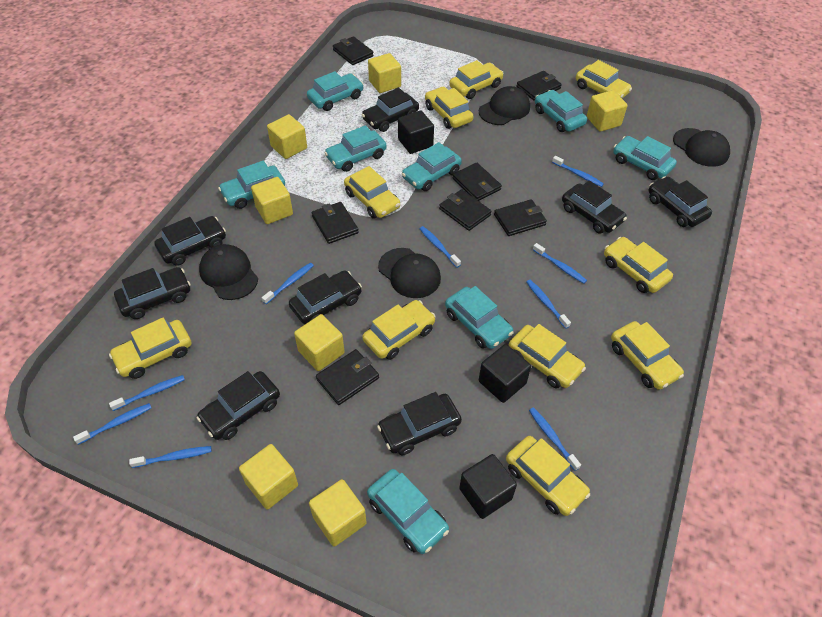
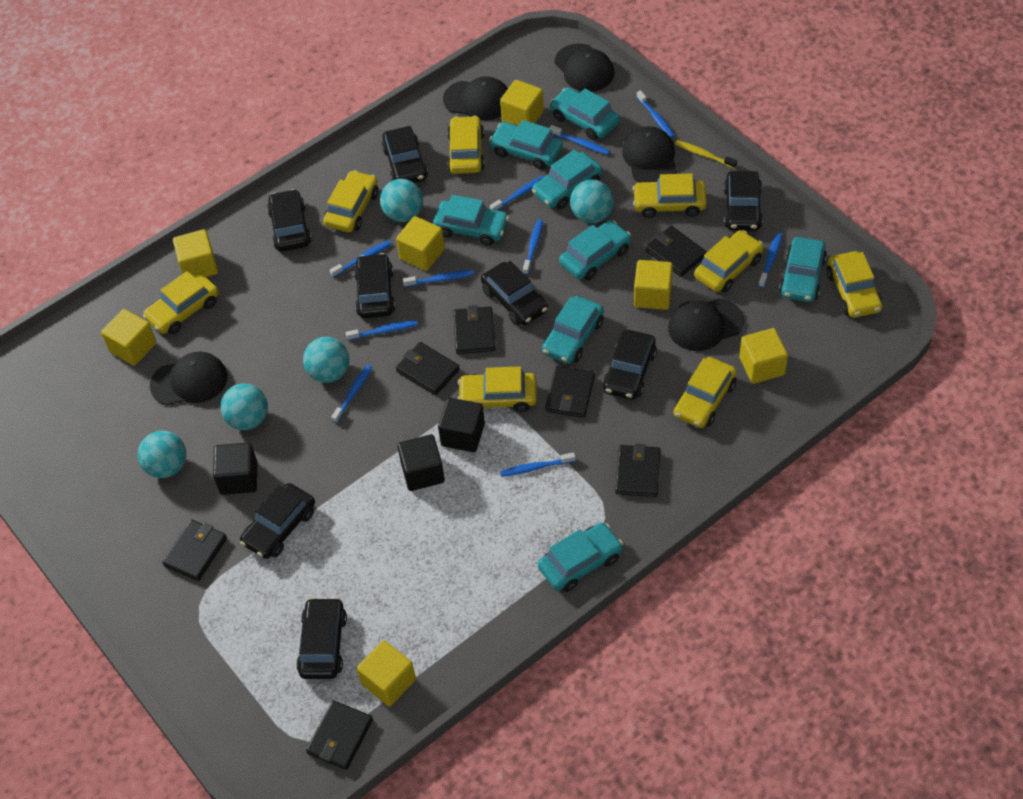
black cap: 4 -> 5
blue toothbrush: 9 -> 10
turquoise ball: 0 -> 5
yellow car: 10 -> 8
yellow toothbrush: 0 -> 1

